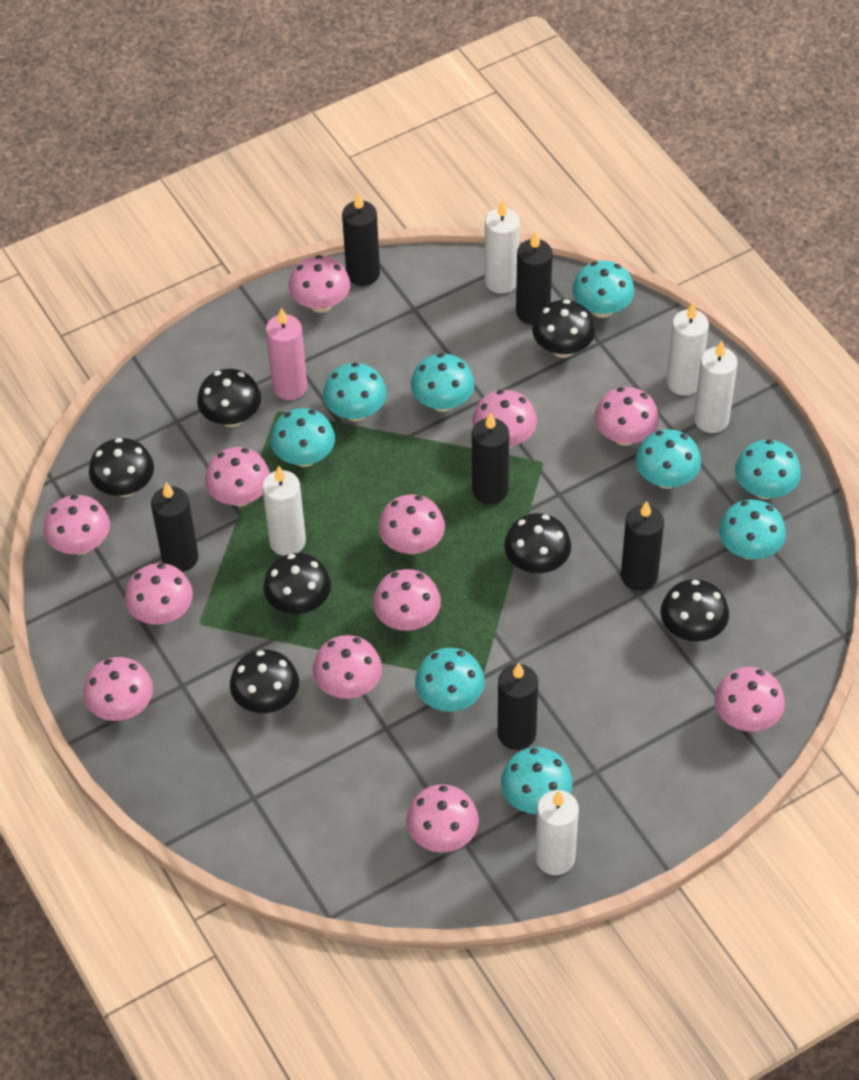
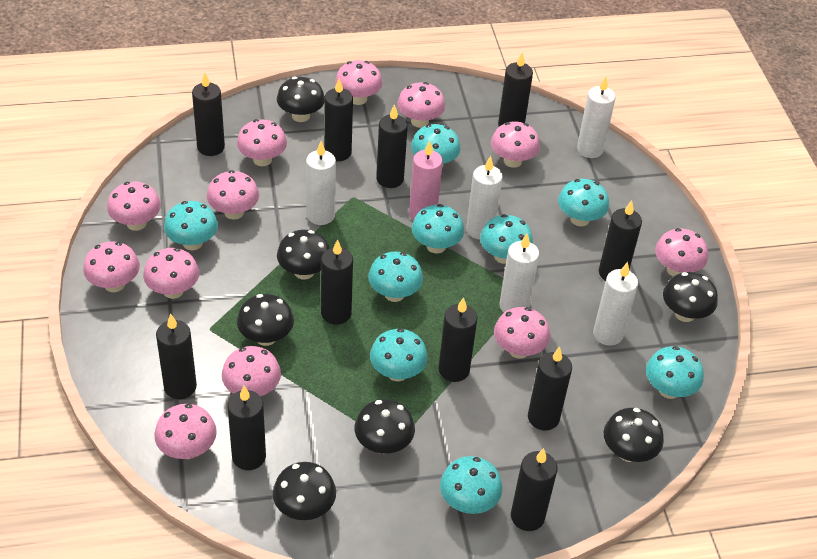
black candle: 6 -> 11

